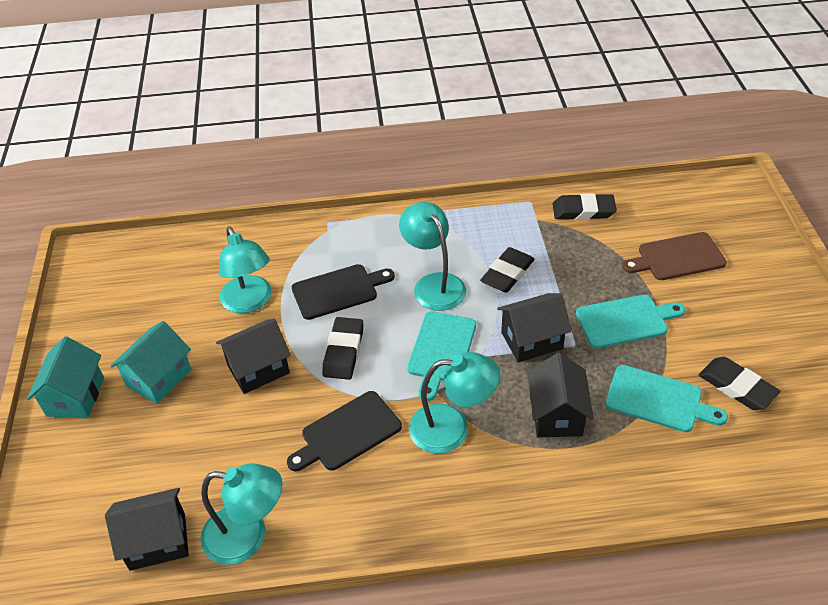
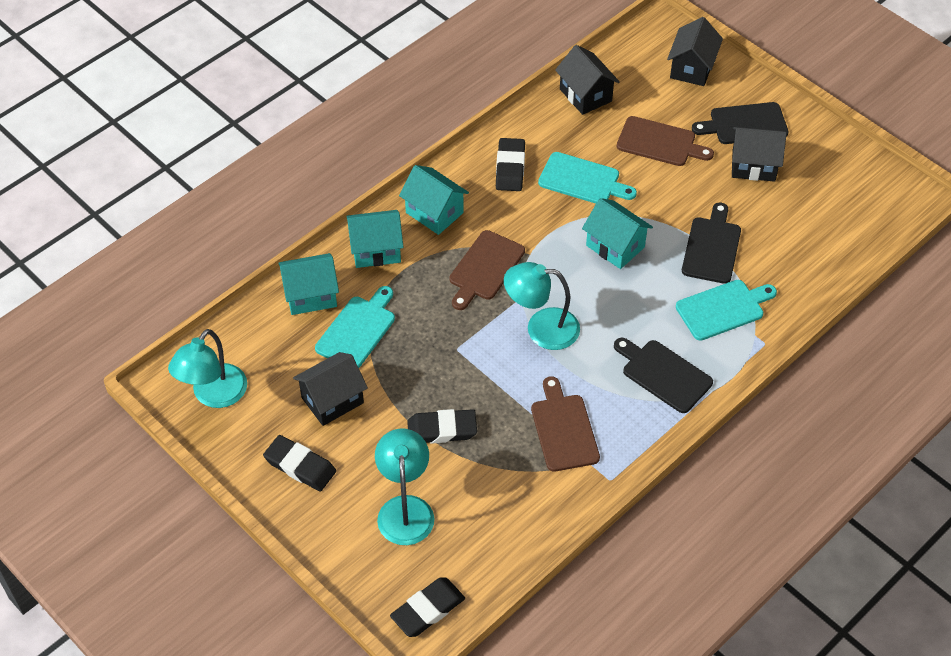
black cutting board: 2 -> 3
brown cutting board: 1 -> 3
turquoise house: 2 -> 4
turquoise lamp: 4 -> 3

